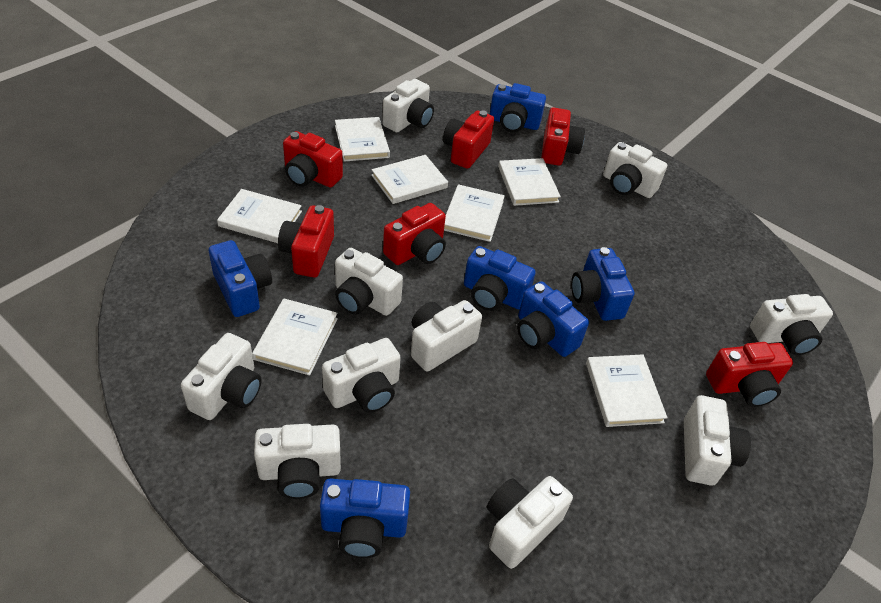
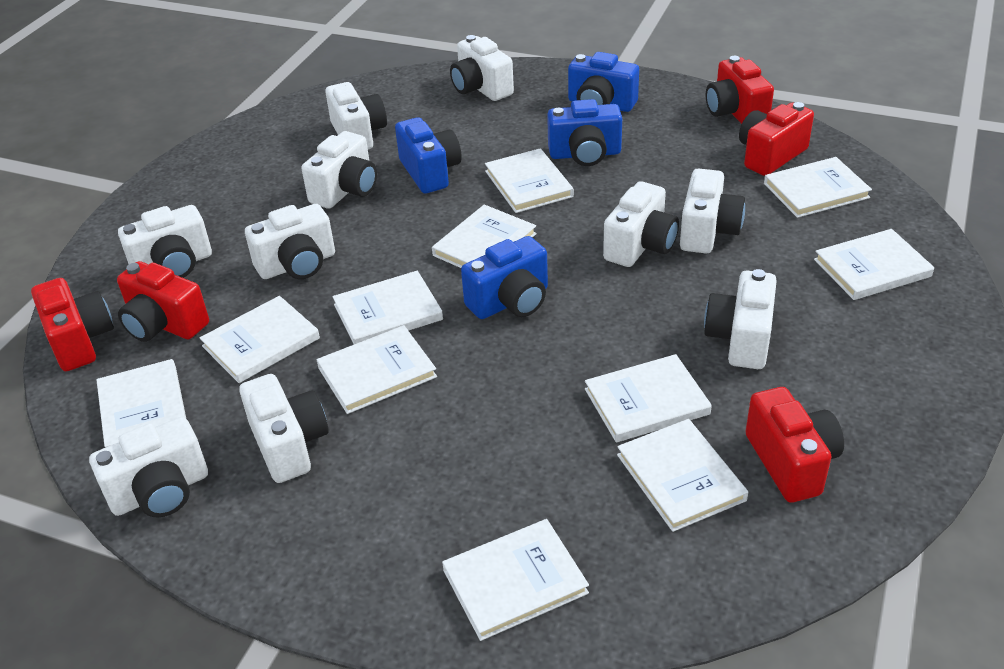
blue camera: 6 -> 4
red camera: 6 -> 5
white book: 7 -> 11

